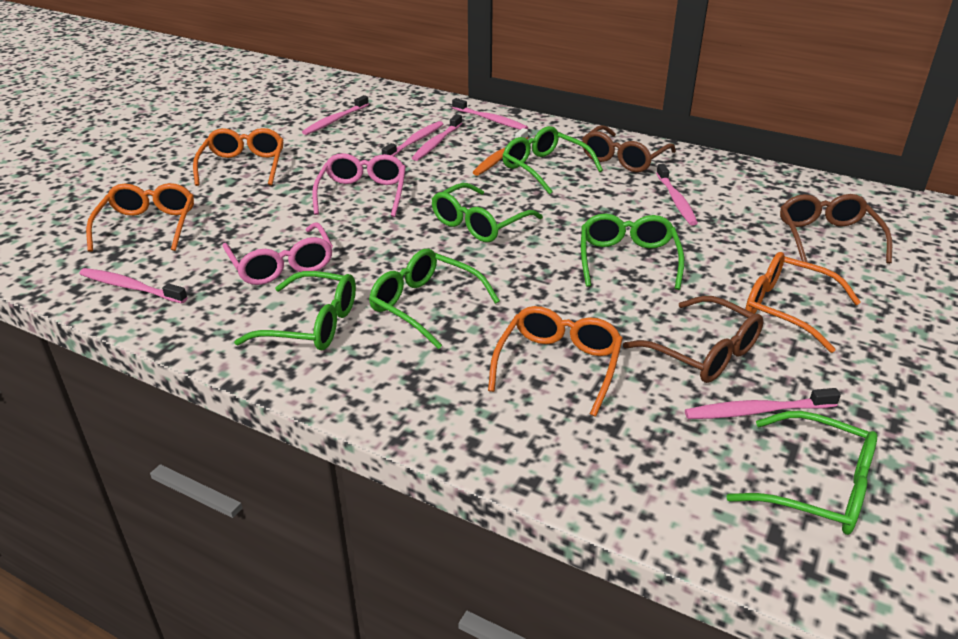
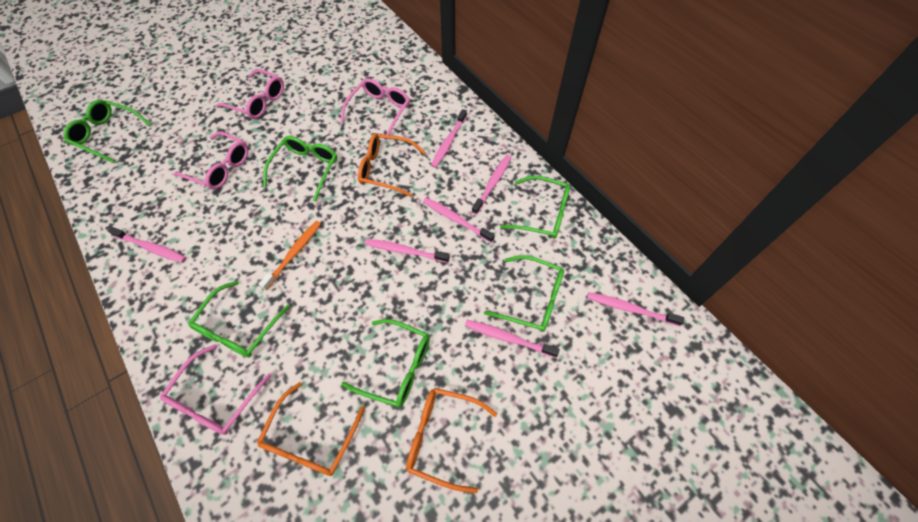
brown glasses: 3 -> 0
orange glasses: 4 -> 3
pink glasses: 2 -> 4

